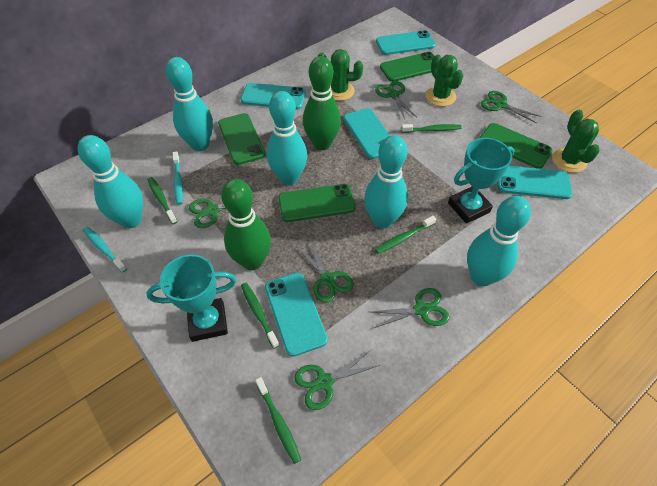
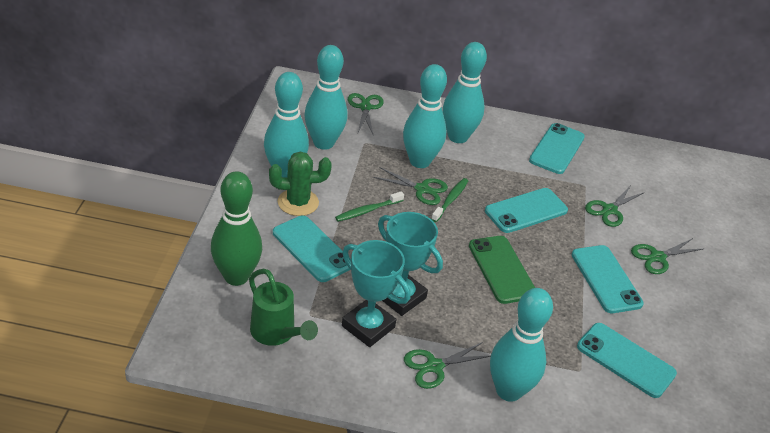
green bowling pin: 2 -> 1
green cactus: 3 -> 1
green phone: 4 -> 1
green scissors: 6 -> 5
green toothbrush: 5 -> 2
green watering can: 0 -> 1
turquoise toothbrush: 2 -> 0

